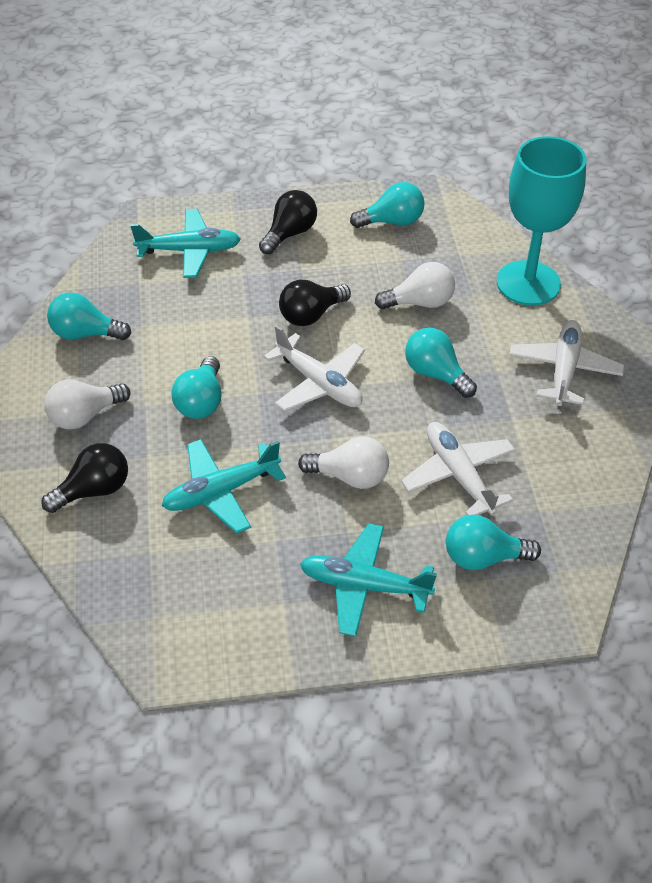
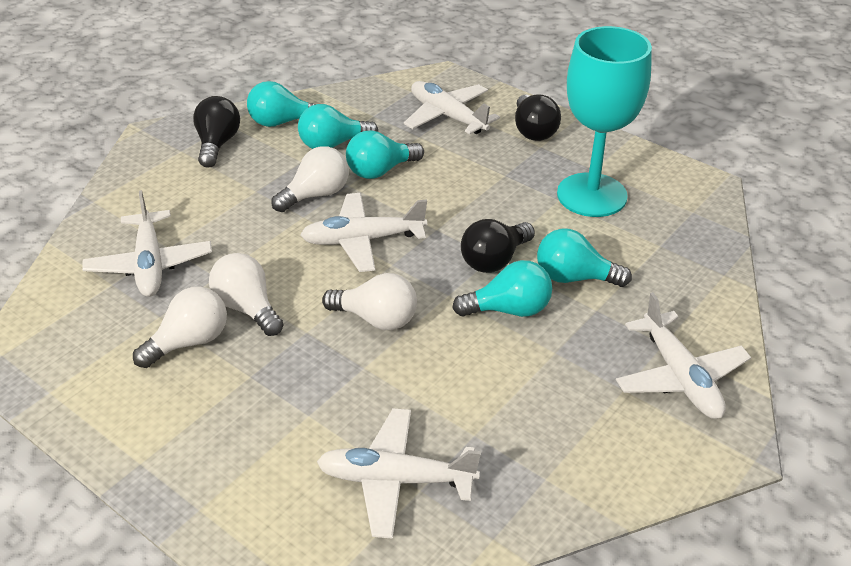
turquoise plane: 3 -> 0
white light bulb: 3 -> 4
white plane: 3 -> 5

